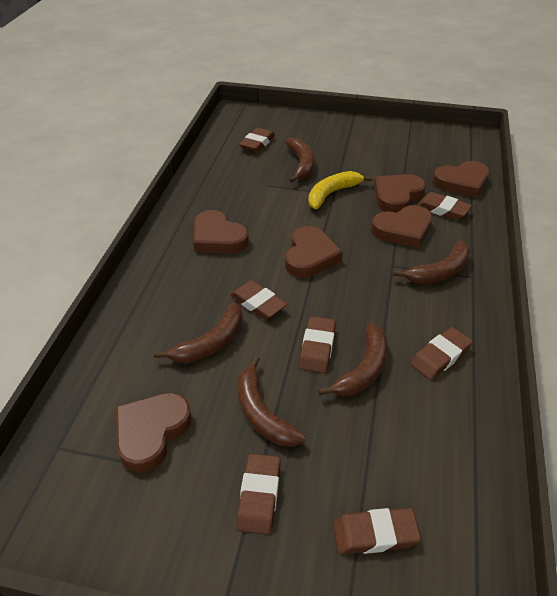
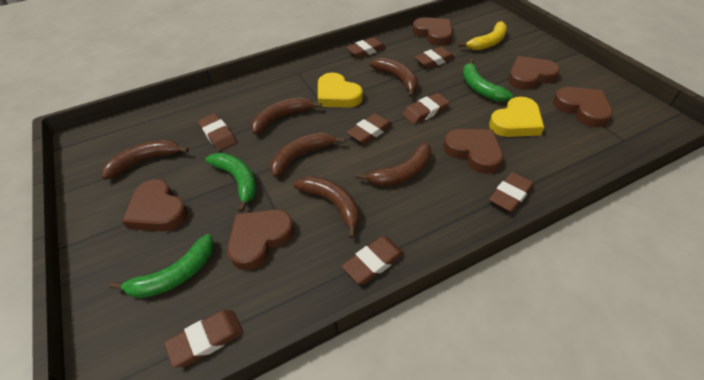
brown banana: 5 -> 6
brown eraser: 7 -> 8
green banana: 0 -> 3
yellow heart: 0 -> 2

